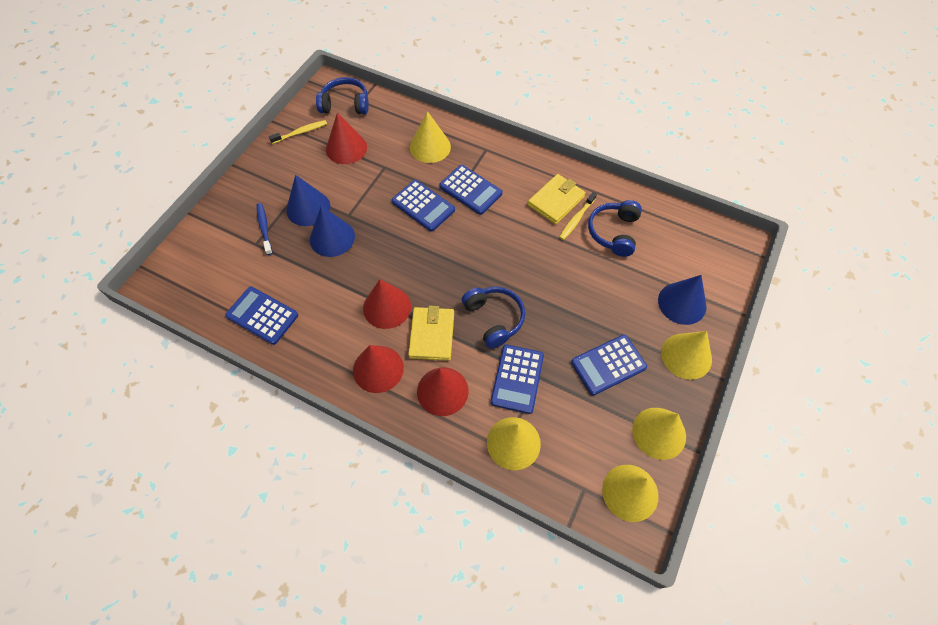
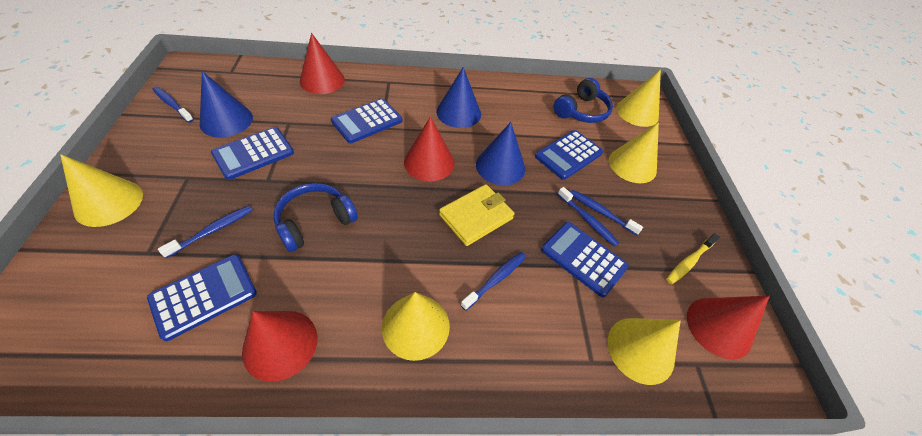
blue headphones: 3 -> 2
blue toothbrush: 1 -> 5
yellow toothbrush: 2 -> 1
yellow wallet: 2 -> 1

